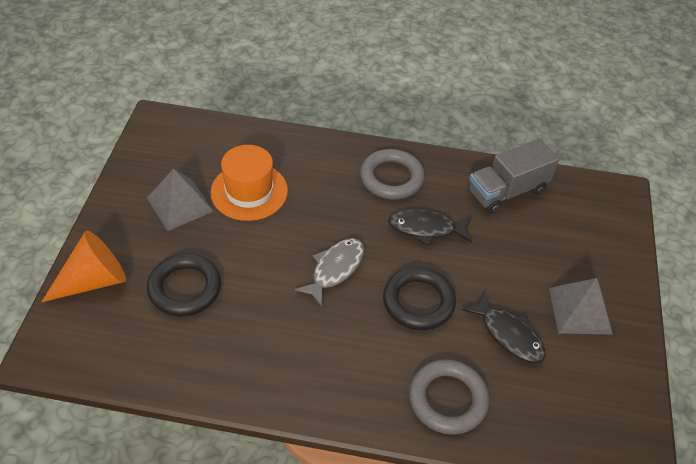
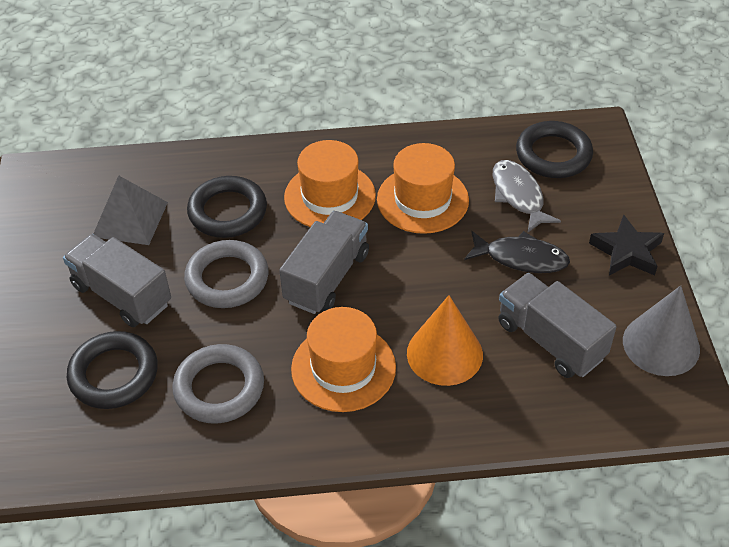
black fish: 2 -> 1
black ring: 2 -> 3
black star: 0 -> 1
grey cone: 0 -> 1
grey pyramid: 2 -> 1
grey truck: 1 -> 3
orange hat: 1 -> 3

